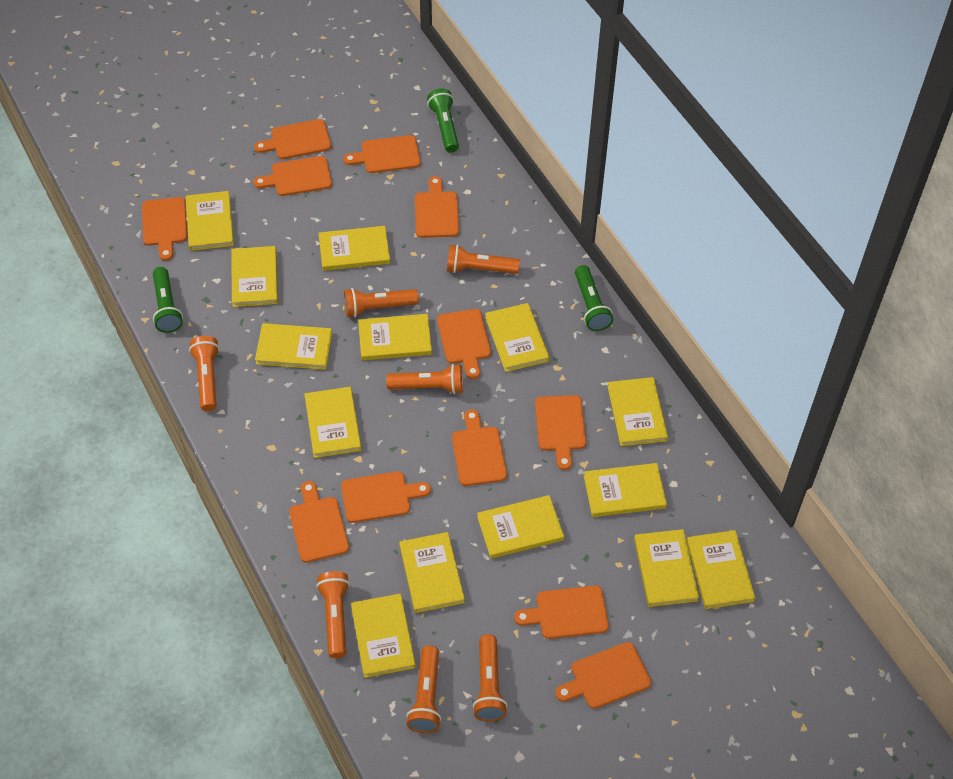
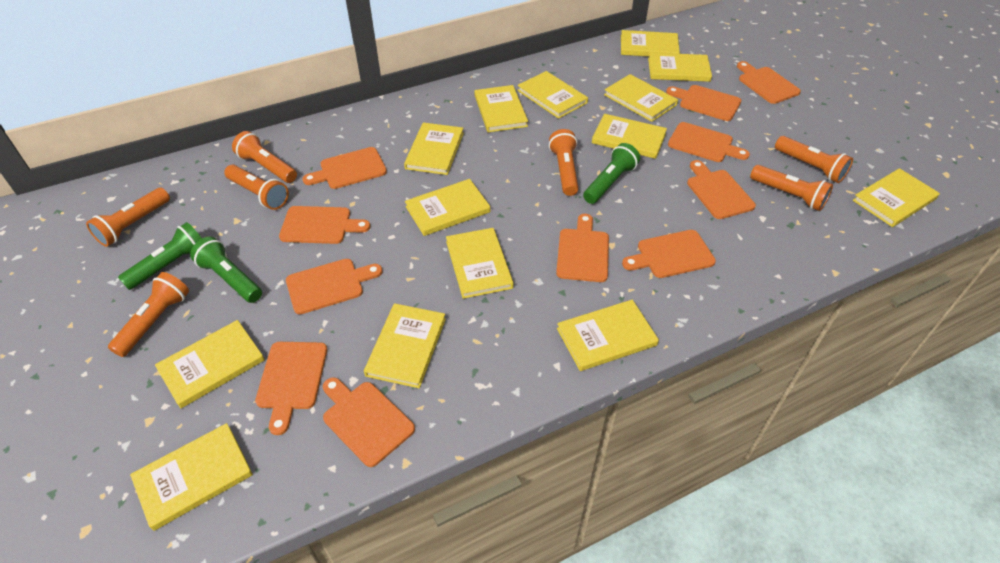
orange cutting board: 12 -> 11

